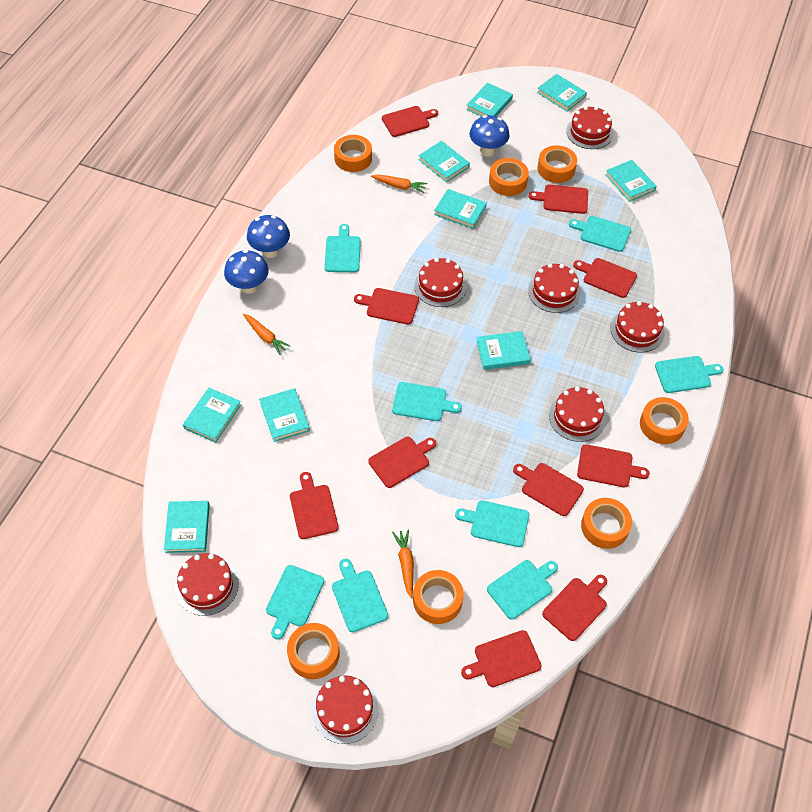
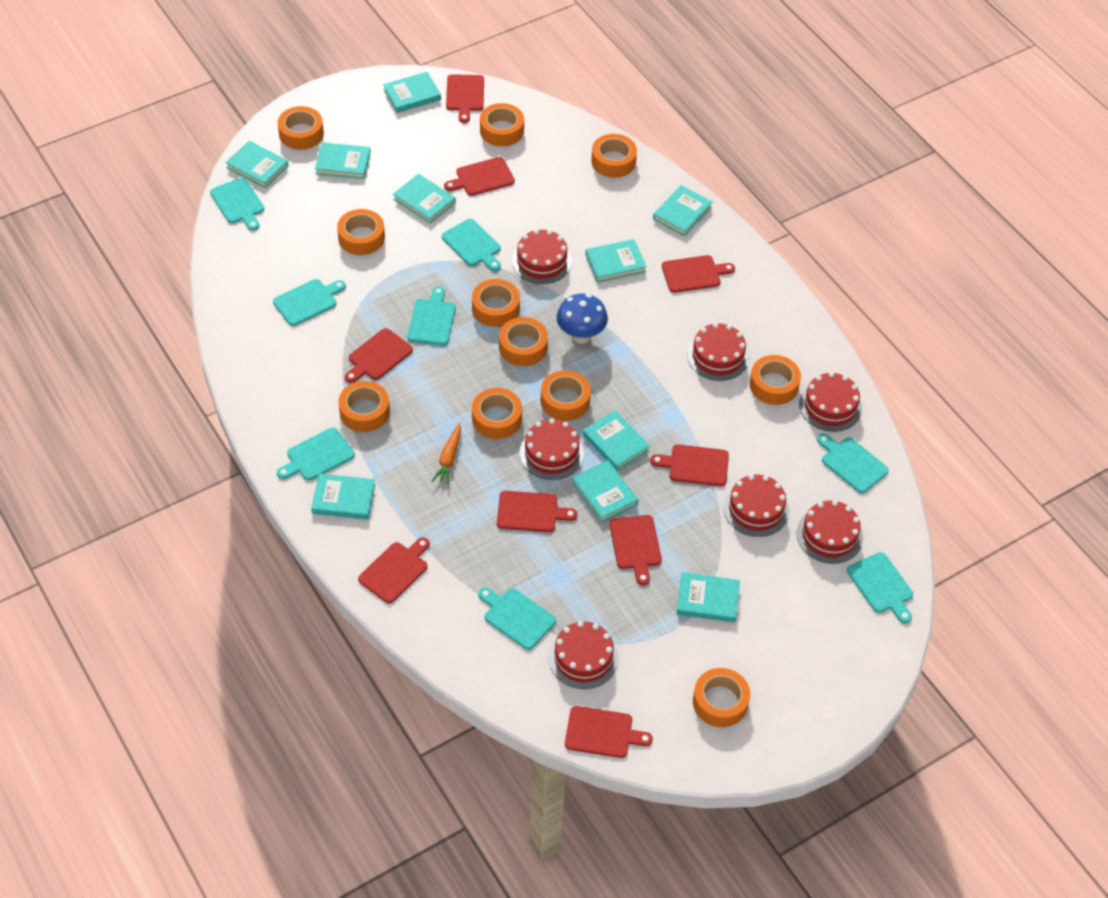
blue mushroom: 3 -> 1
orange carrot: 3 -> 1
orange tape: 7 -> 11
red cutting board: 10 -> 9
turquoise book: 9 -> 10

